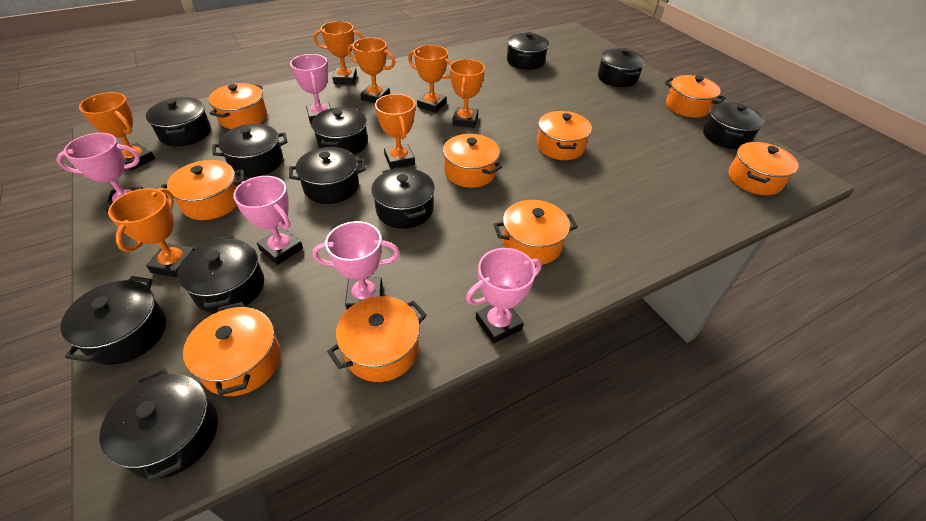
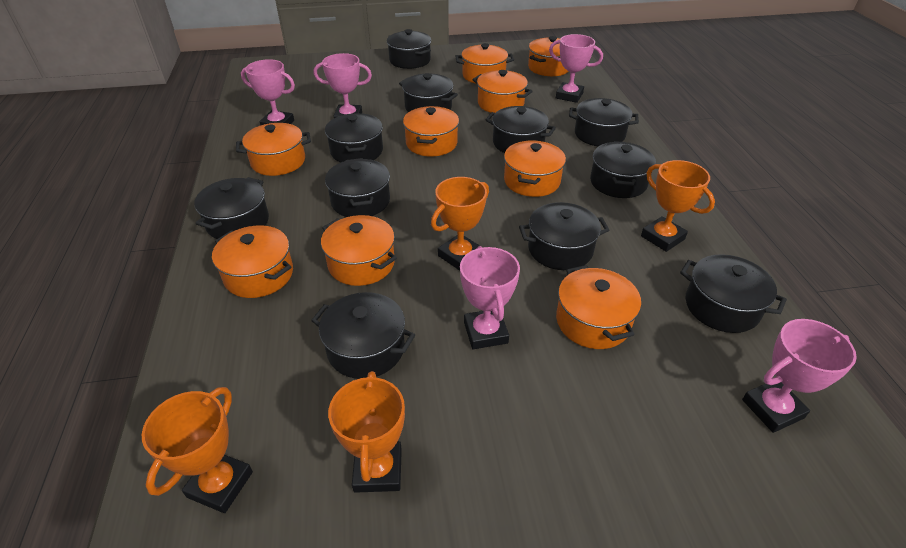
orange trophy: 7 -> 4

